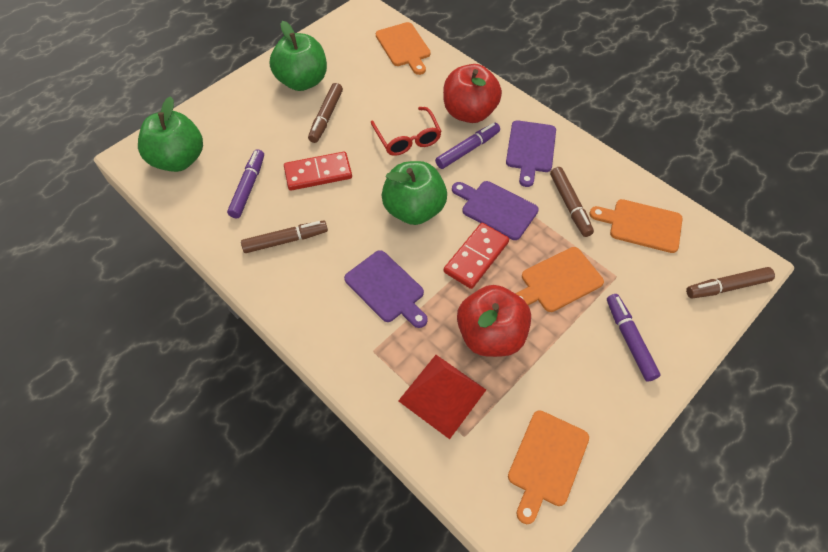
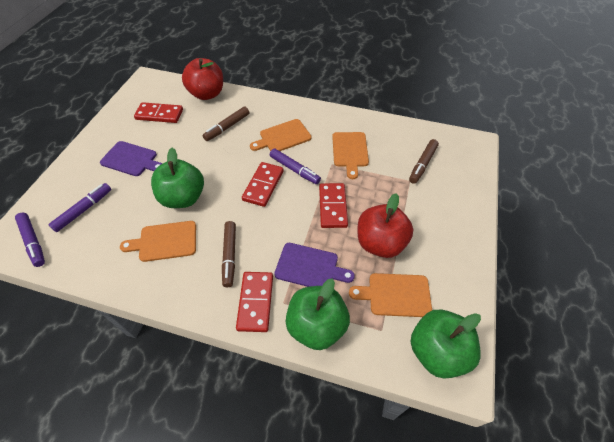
brown marker: 4 -> 3
purple cutting board: 3 -> 2
red domino: 2 -> 4
red glasses: 1 -> 0
red pyramid: 1 -> 0

